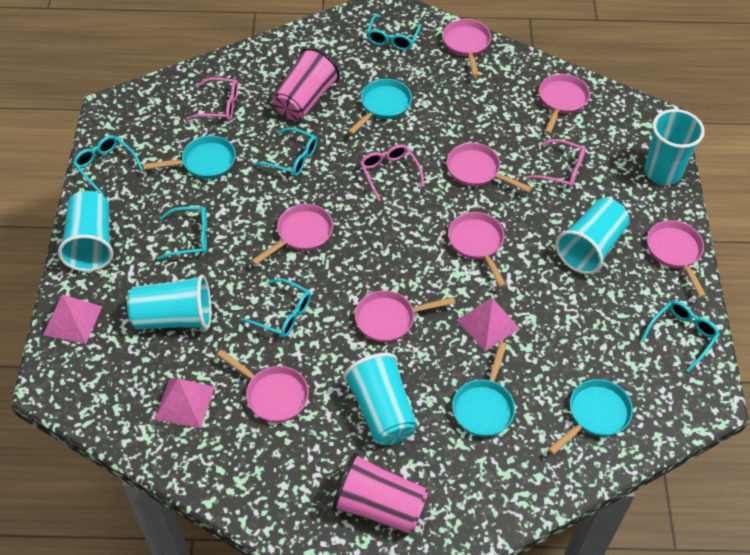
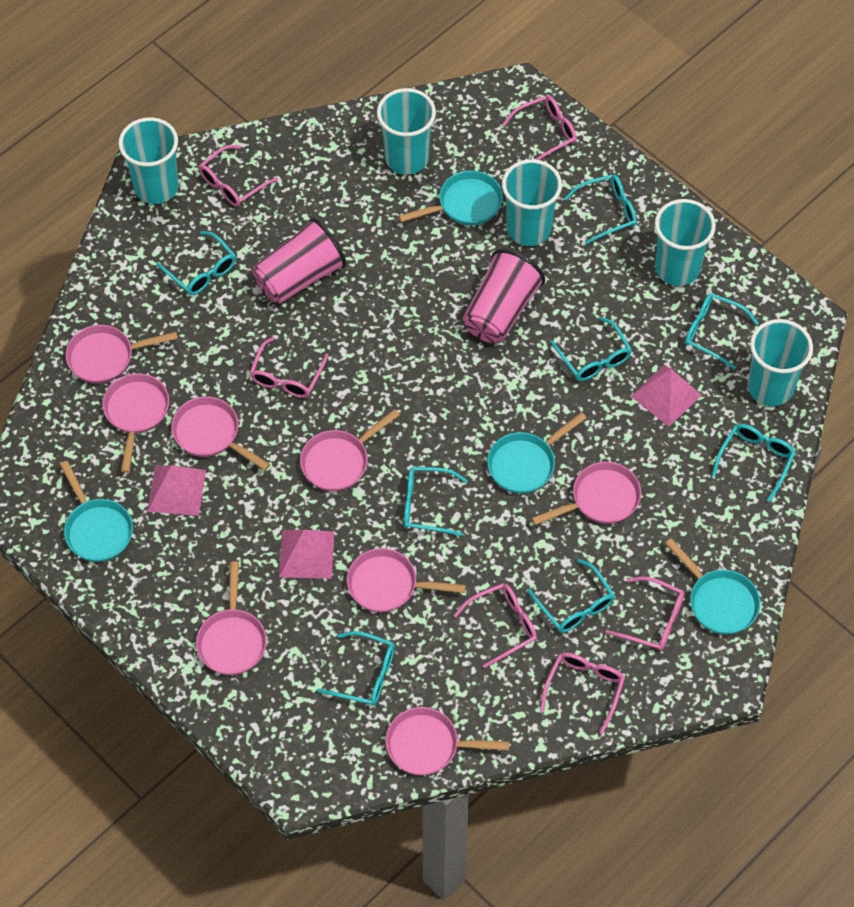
pink glasses: 3 -> 6
turquoise glasses: 6 -> 8

